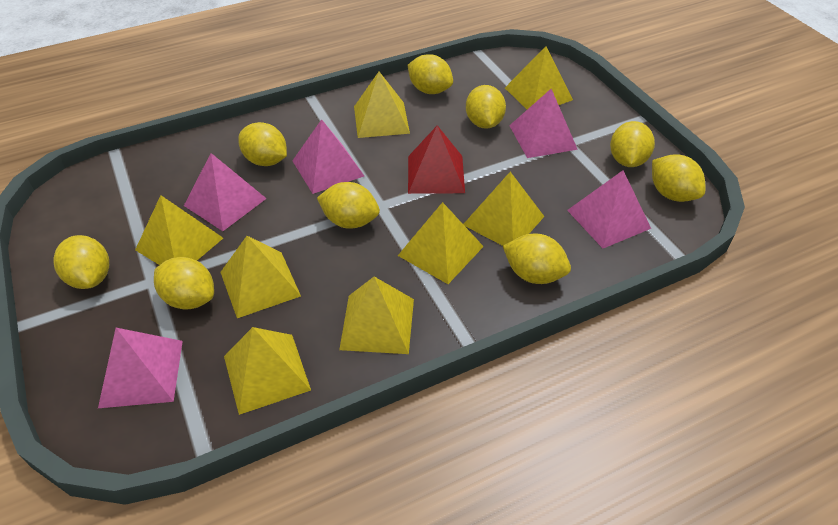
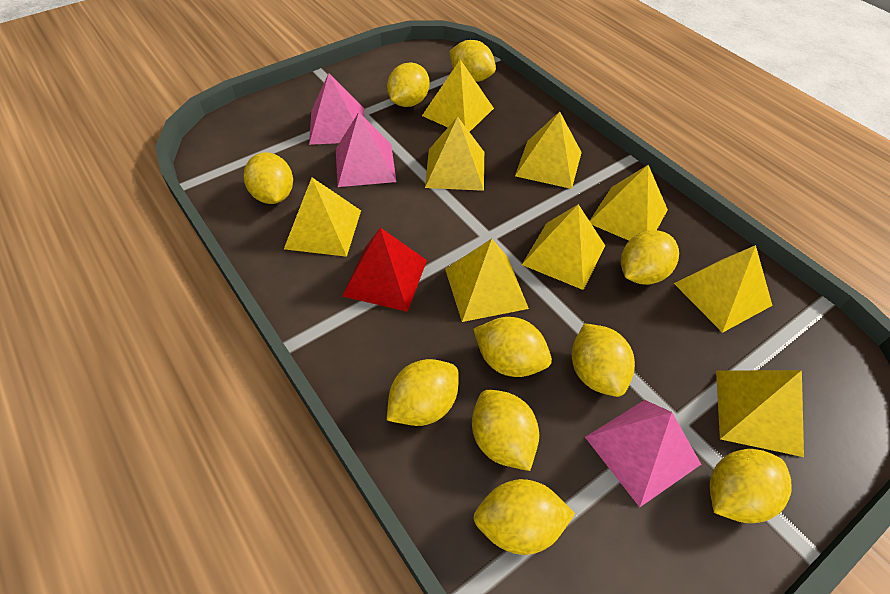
pink pyramid: 5 -> 3
yellow lemon: 9 -> 10
yellow pyramid: 8 -> 9

